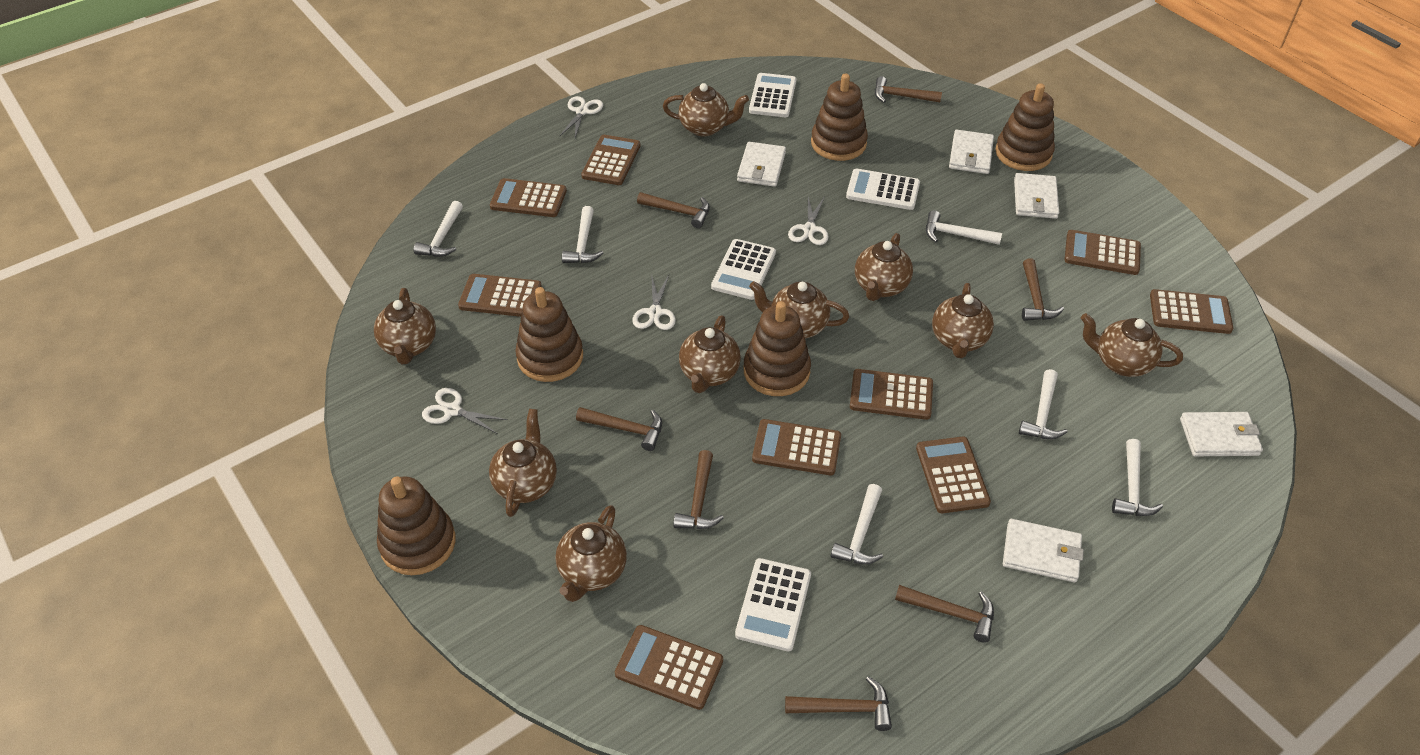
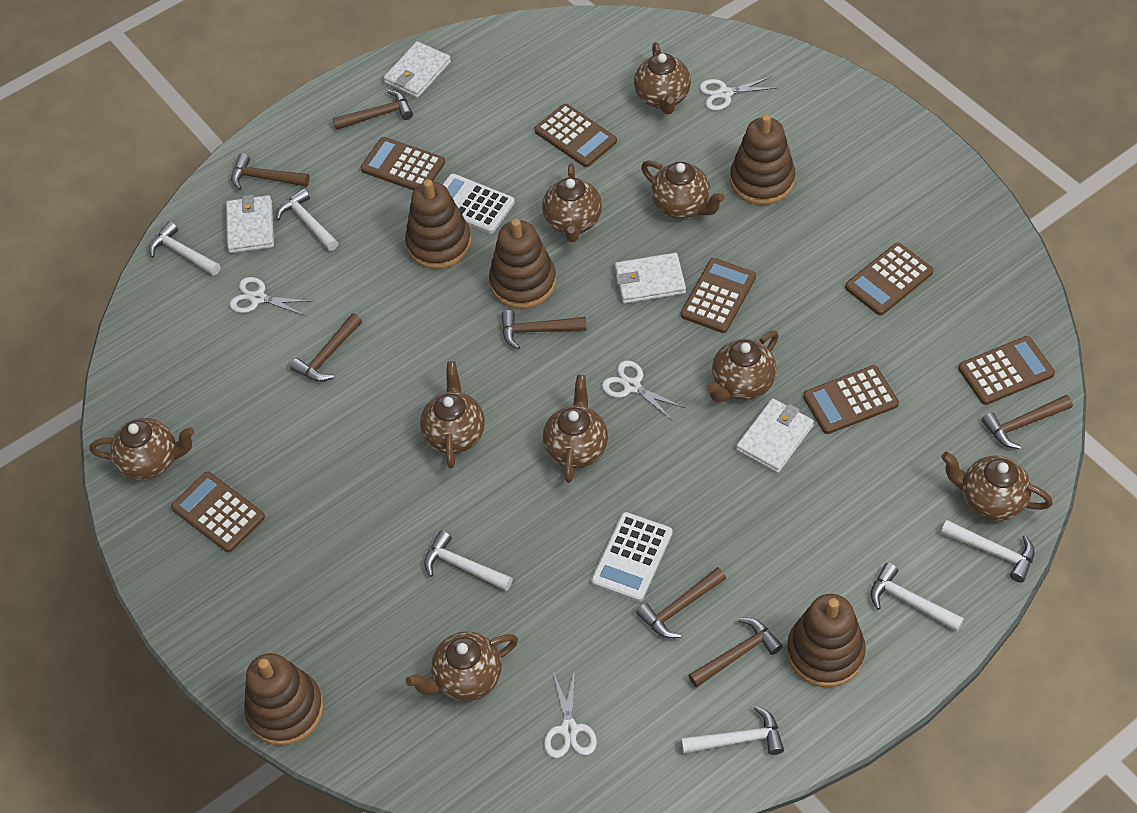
brown calculator: 9 -> 7
white calculator: 4 -> 2
white wallet: 5 -> 4

